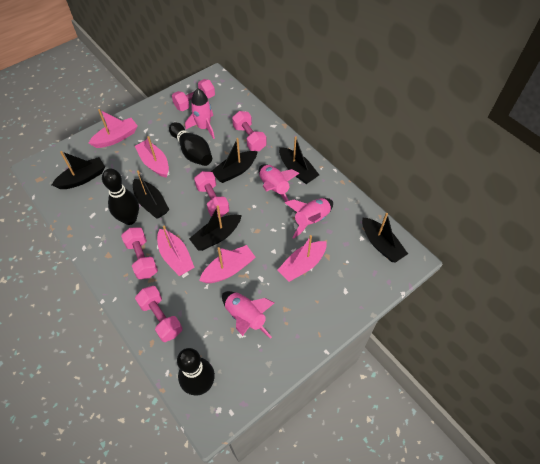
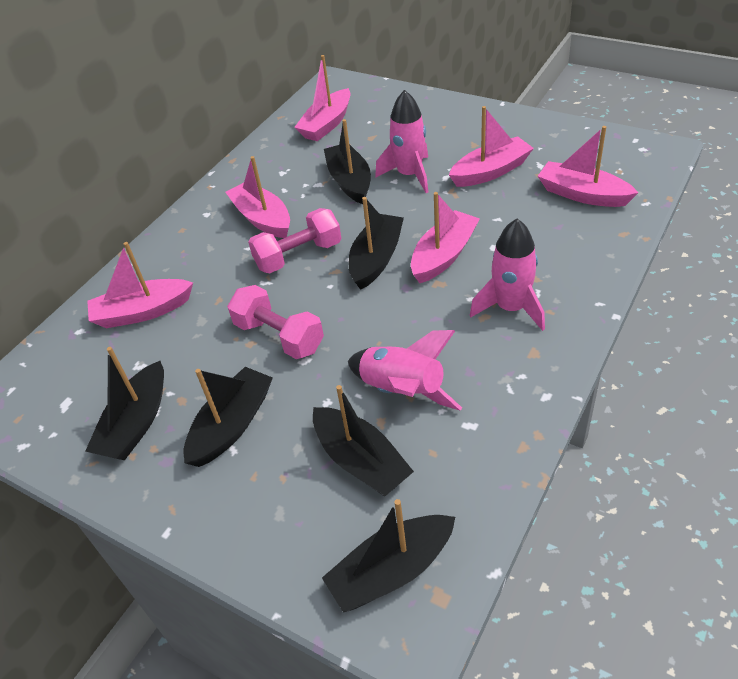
black bowling pin: 3 -> 0
pink boat: 5 -> 6
pink dumbbell: 5 -> 2
pink rocket: 4 -> 3

